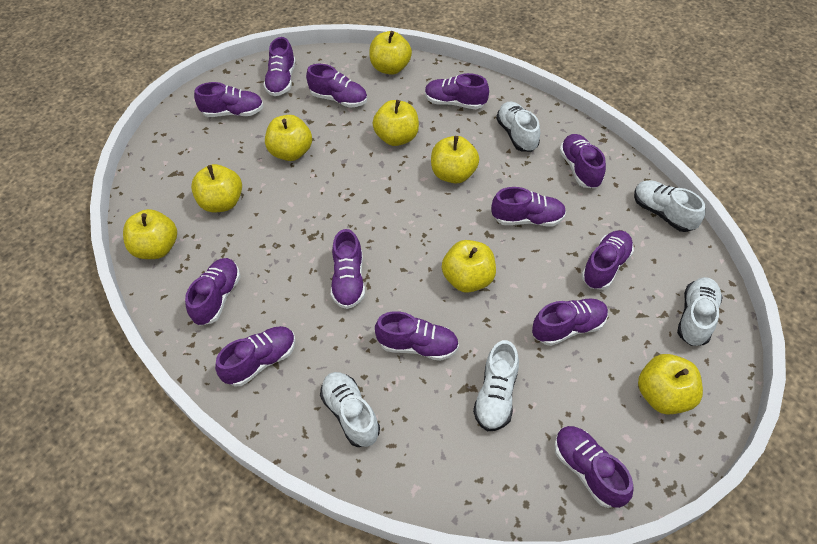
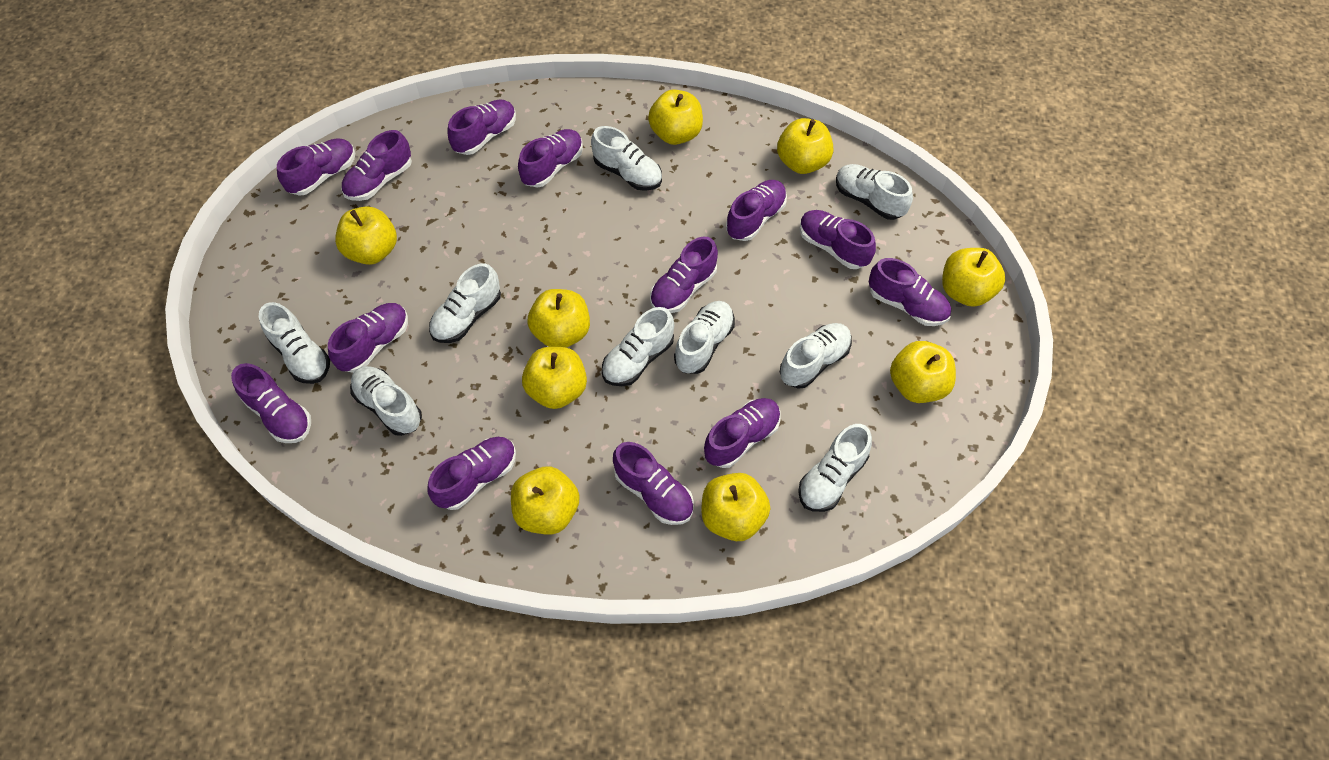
white shoe: 5 -> 9
yellow apple: 8 -> 9

